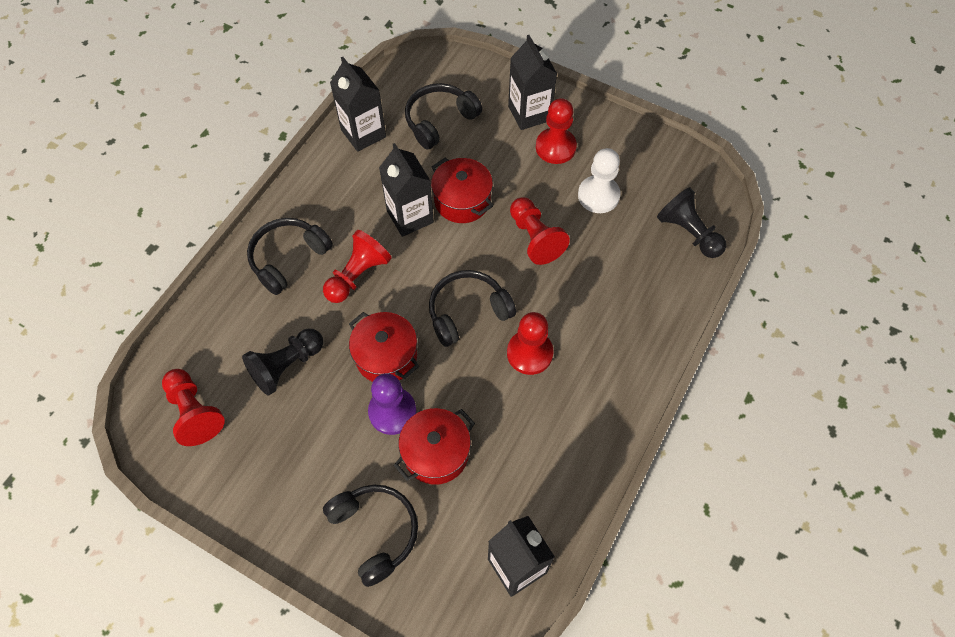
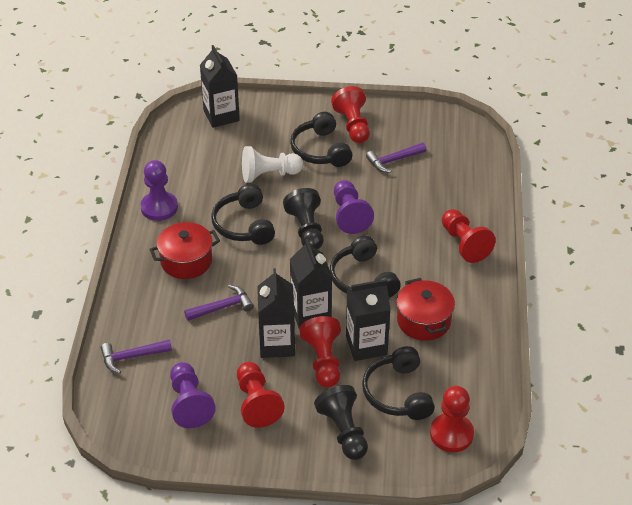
purple hammer: 0 -> 3
purple pawn: 1 -> 3
red pot: 3 -> 2

